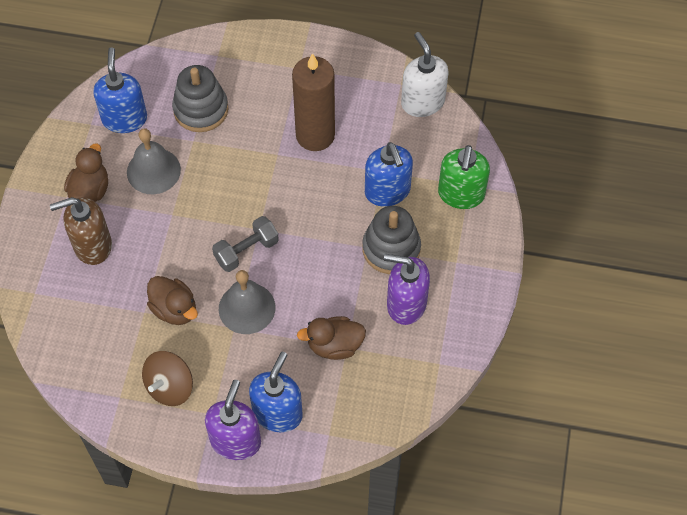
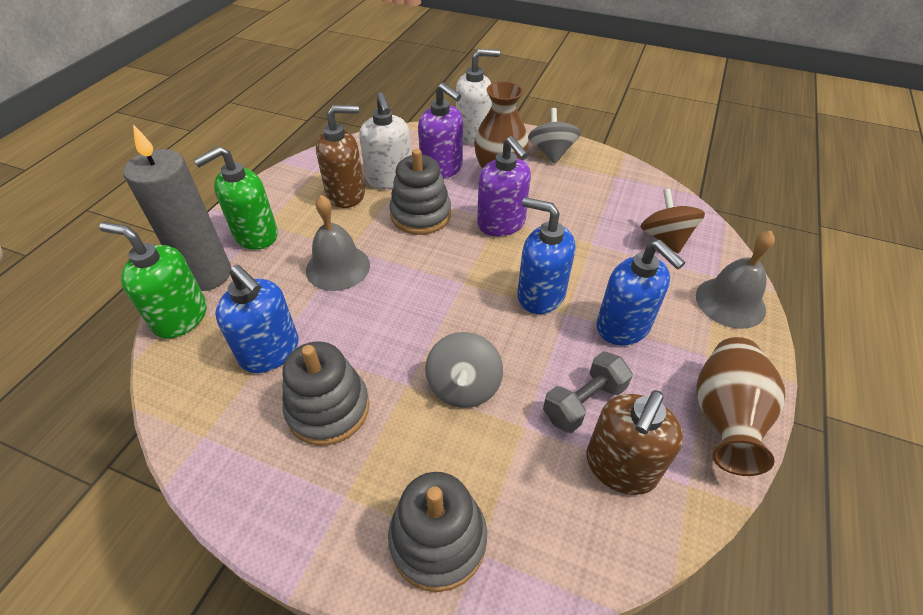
brown candle: 1 -> 0
brown duck: 3 -> 0
brown soap dispenser: 1 -> 2
brown vase: 0 -> 2
green soap dispenser: 1 -> 2
grey candle: 0 -> 1
grey spinning top: 0 -> 2
grey stacking toy: 2 -> 3
white soap dispenser: 1 -> 2

